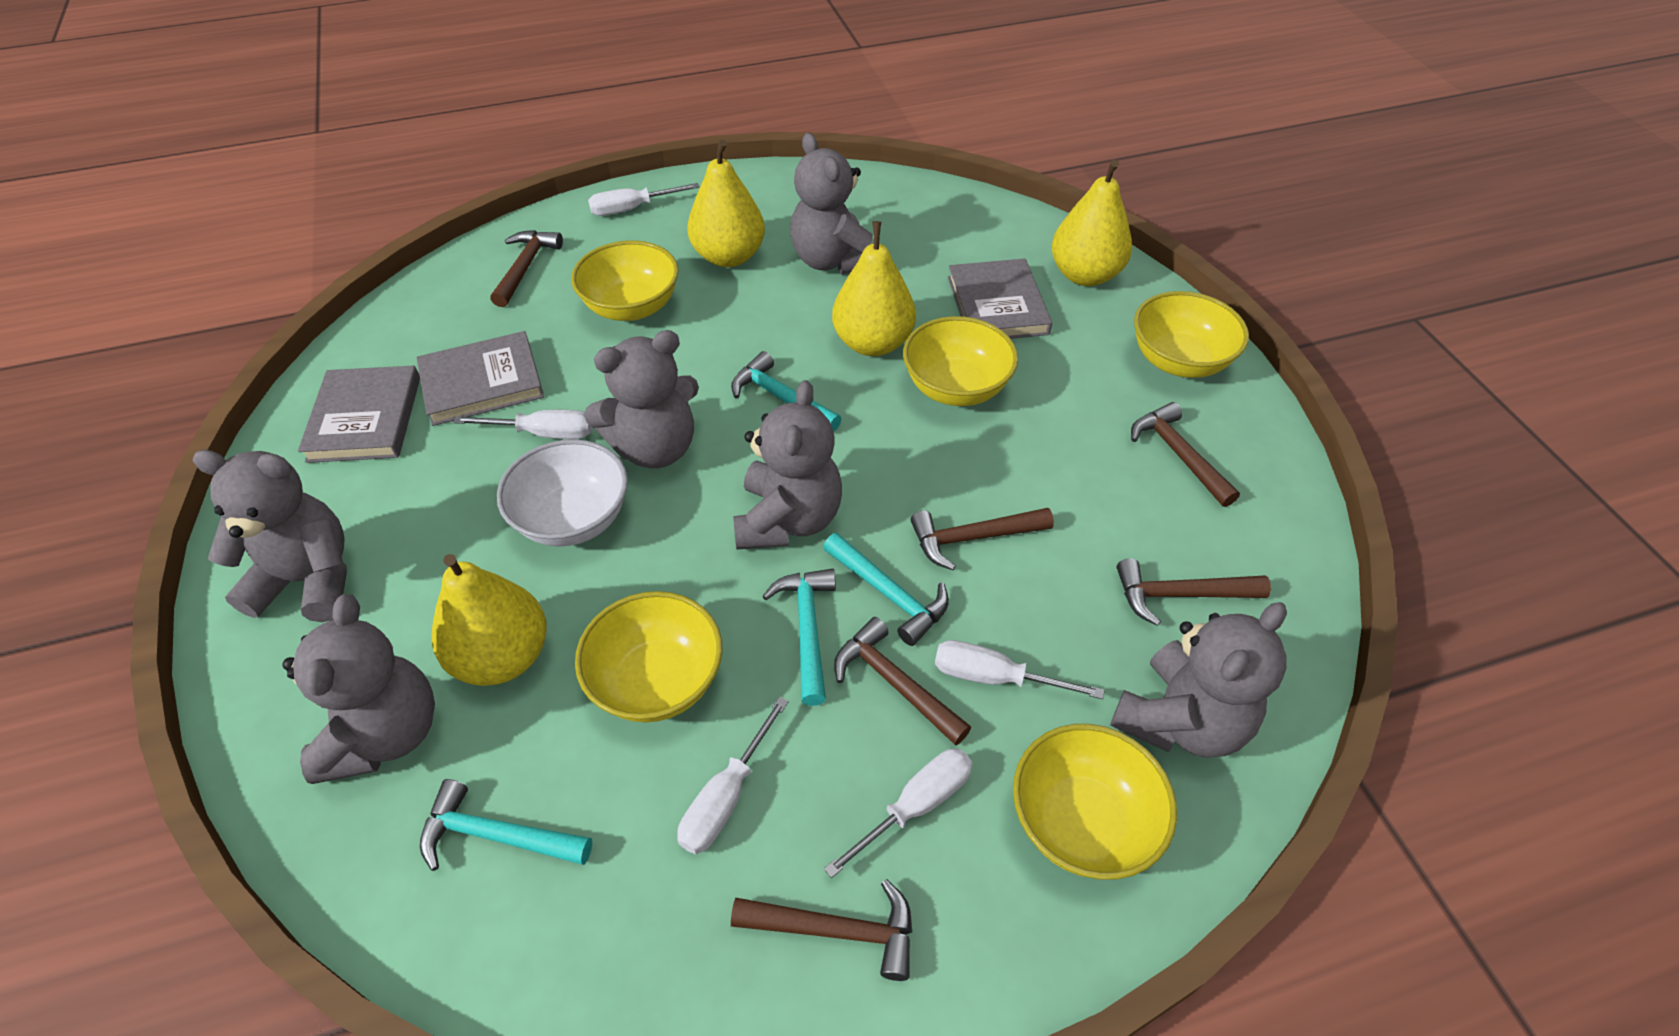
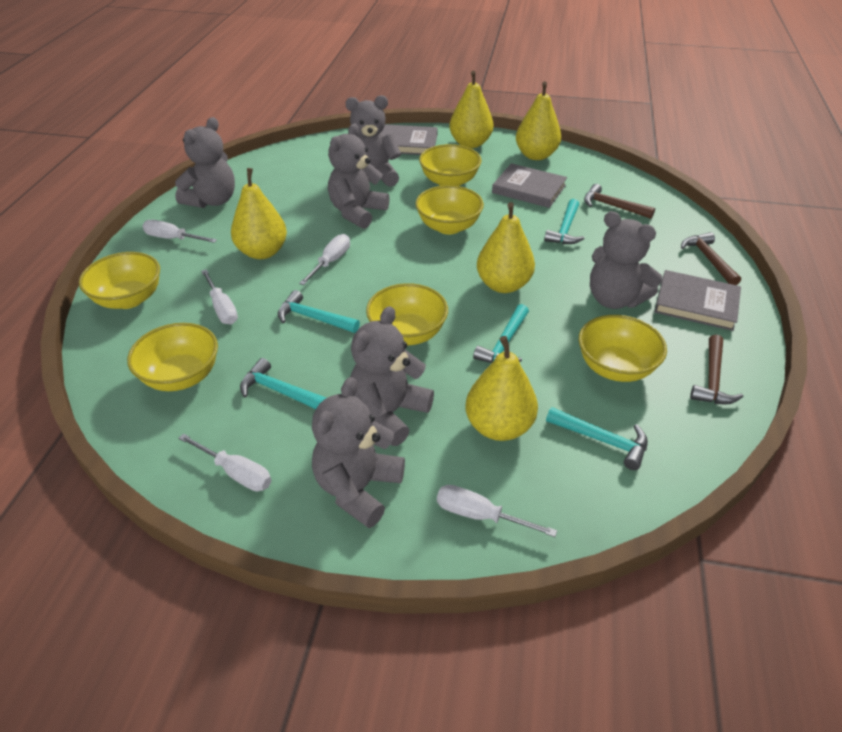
brown hammer: 6 -> 3
turquoise hammer: 4 -> 5
white bowl: 1 -> 0
yellow bowl: 5 -> 6
yellow pear: 4 -> 5

